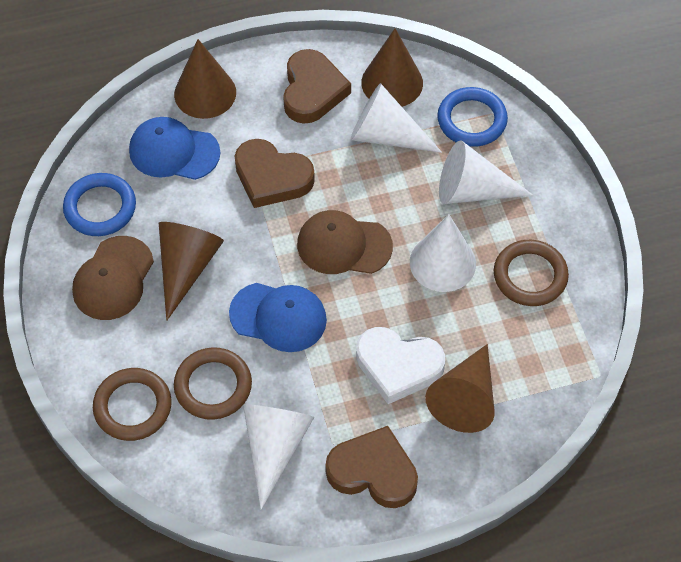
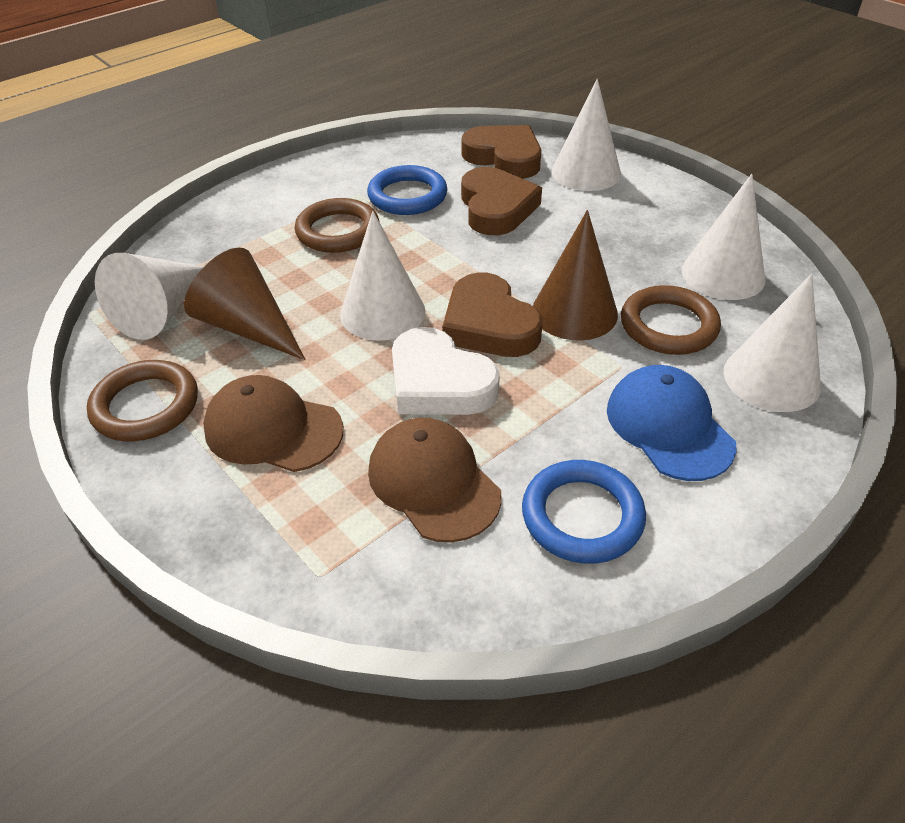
blue cap: 2 -> 1
brown cone: 4 -> 2
white cone: 4 -> 5

